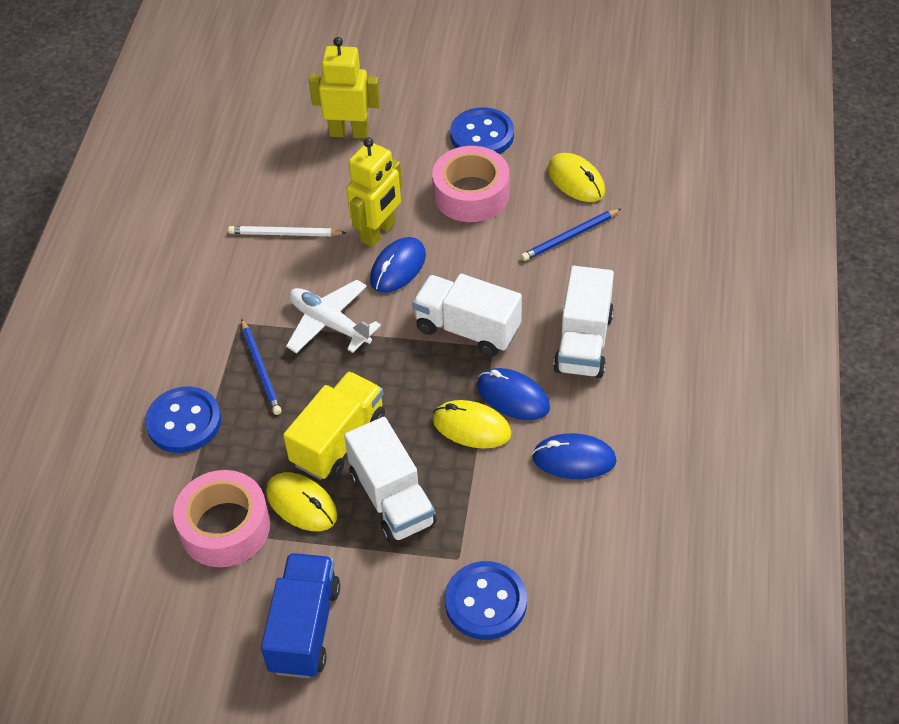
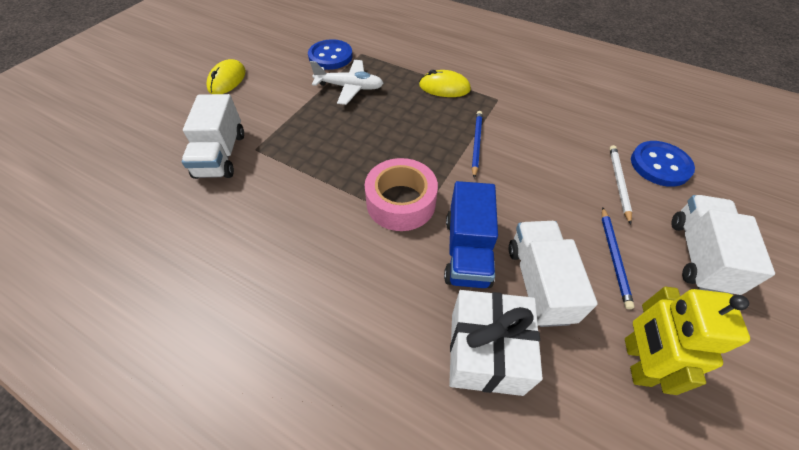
blue button: 3 -> 2
blue mouse: 3 -> 0
pink tape: 2 -> 1
white gift: 0 -> 1
yellow mouse: 3 -> 2
yellow robot: 2 -> 1
yellow truck: 1 -> 0

